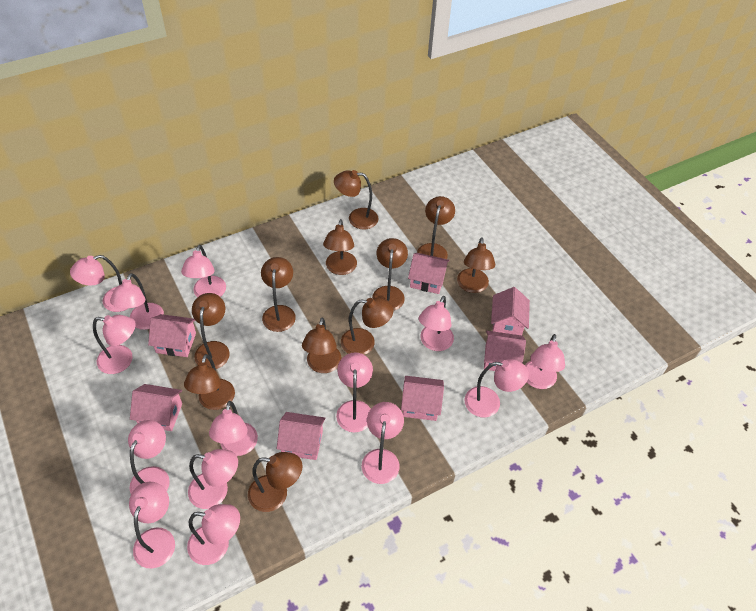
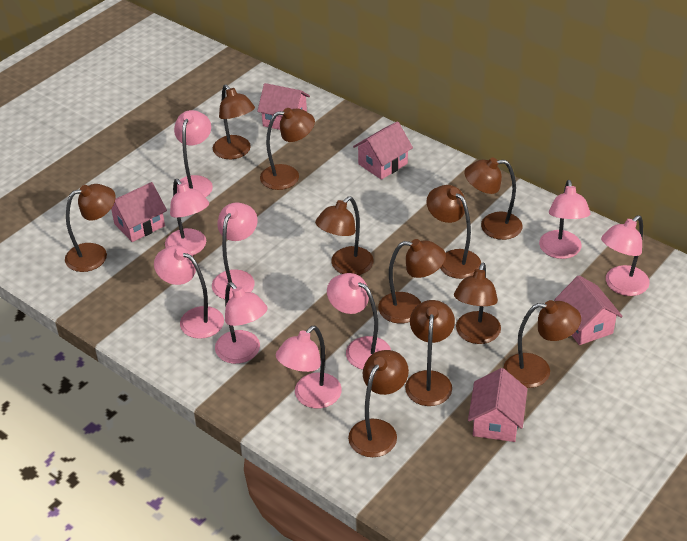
pink house: 7 -> 5
pink lamp: 14 -> 9

